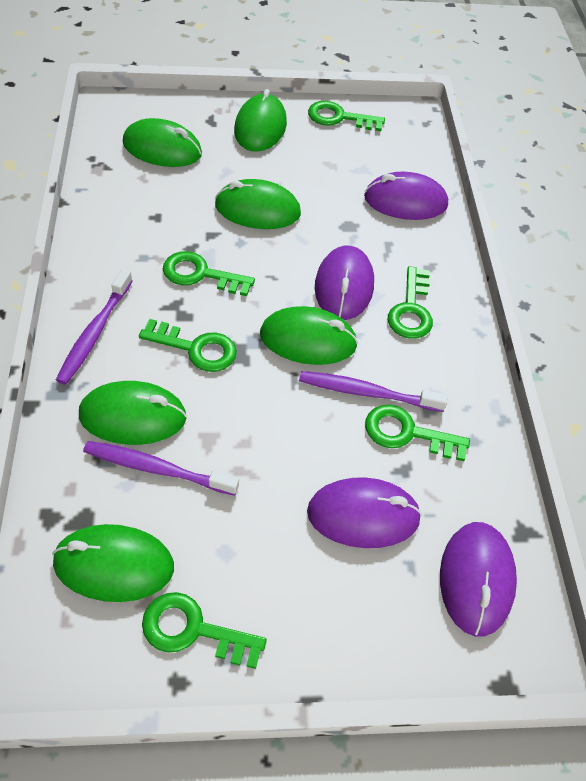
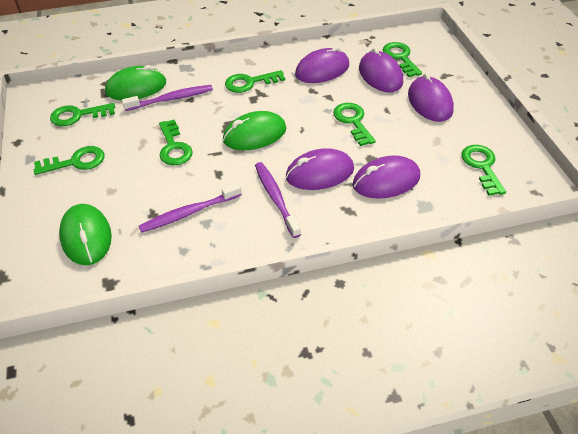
green key: 6 -> 7
green mouse: 6 -> 3
purple mouse: 4 -> 5

